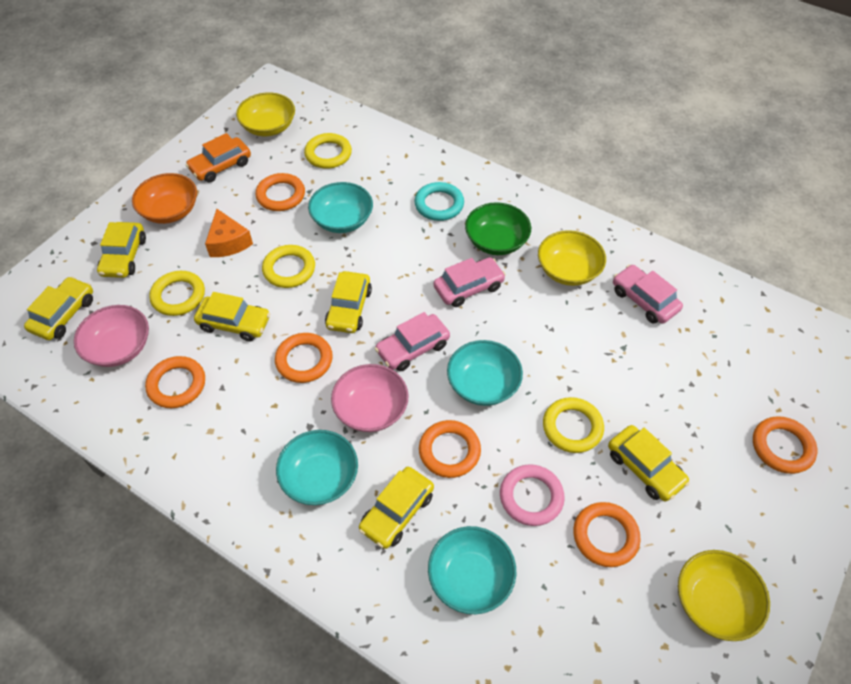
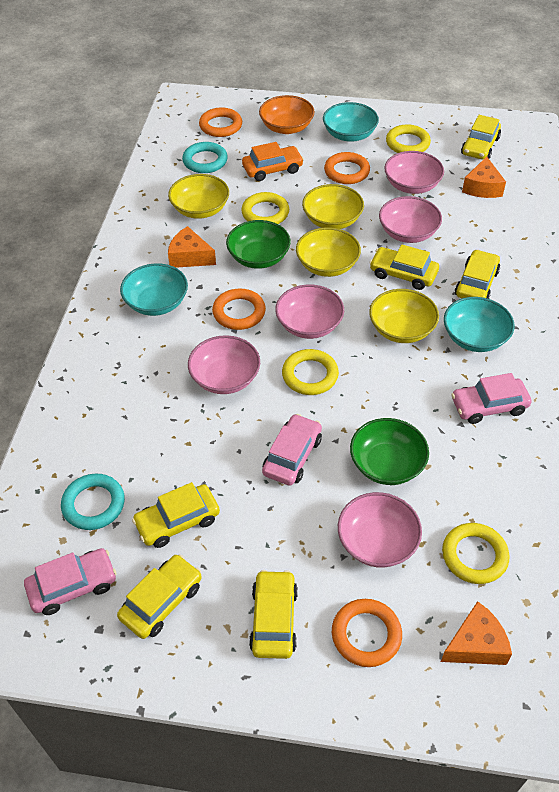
green bowl: 1 -> 2
orange cheese: 1 -> 3
orange ring: 6 -> 4
pink bowl: 2 -> 5
pink ring: 1 -> 0
turquoise bowl: 4 -> 3
turquoise ring: 1 -> 2
yellow bowl: 3 -> 4

